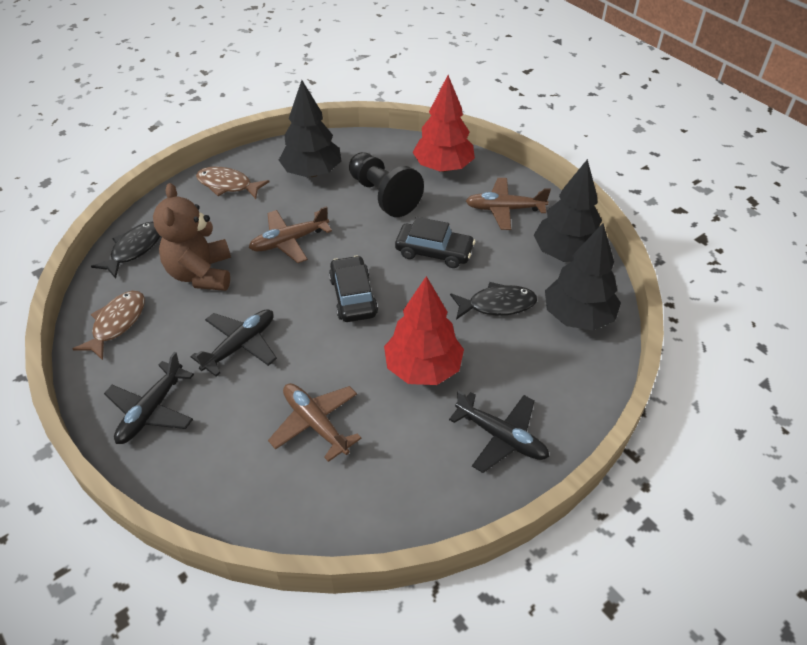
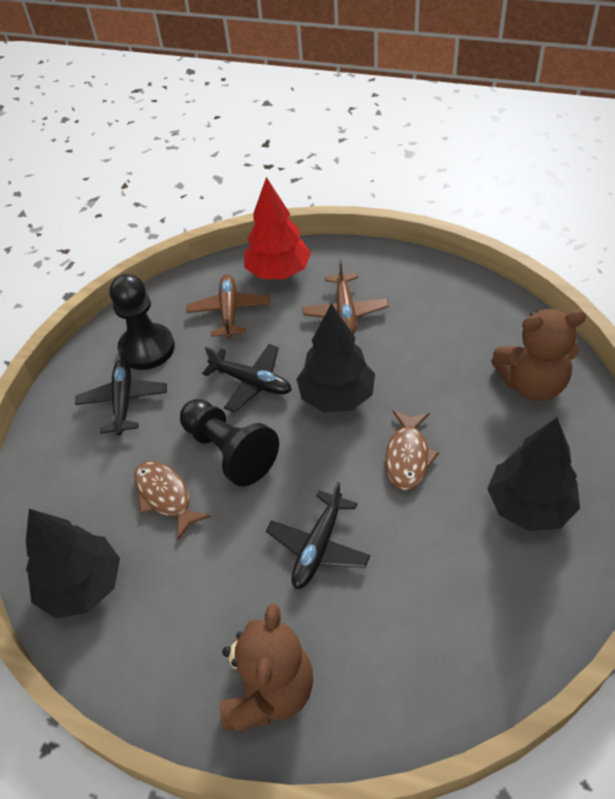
black car: 2 -> 0
black fish: 2 -> 0
black pawn: 1 -> 2
brown plane: 3 -> 2
brown teddy bear: 1 -> 2
red tree: 2 -> 1

